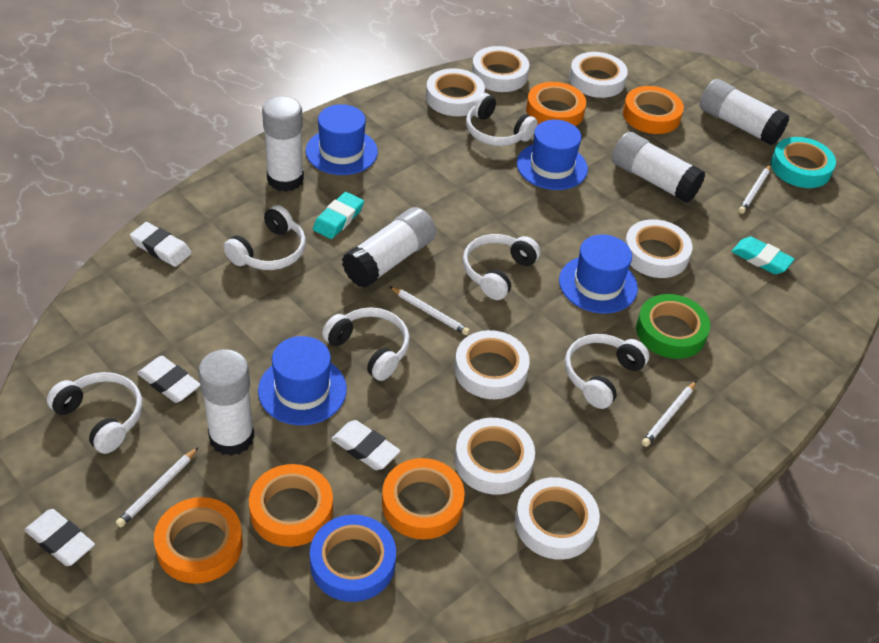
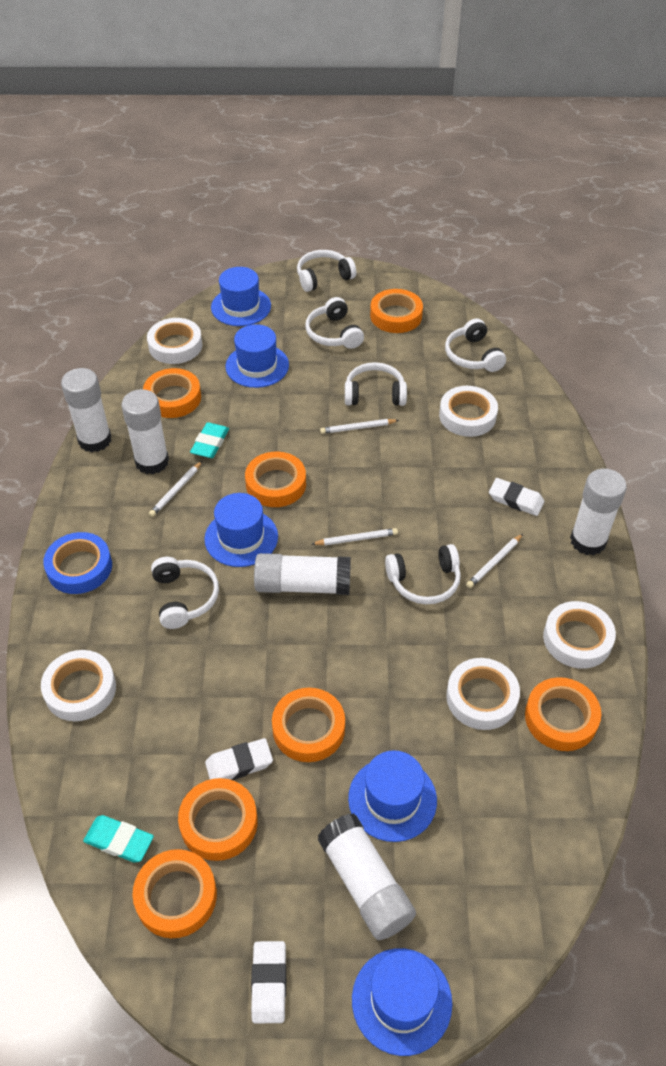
blue hat: 4 -> 5
green tape: 1 -> 0
orange tape: 5 -> 7
turquoise tape: 1 -> 0
white eraser: 4 -> 3
white tape: 7 -> 5

